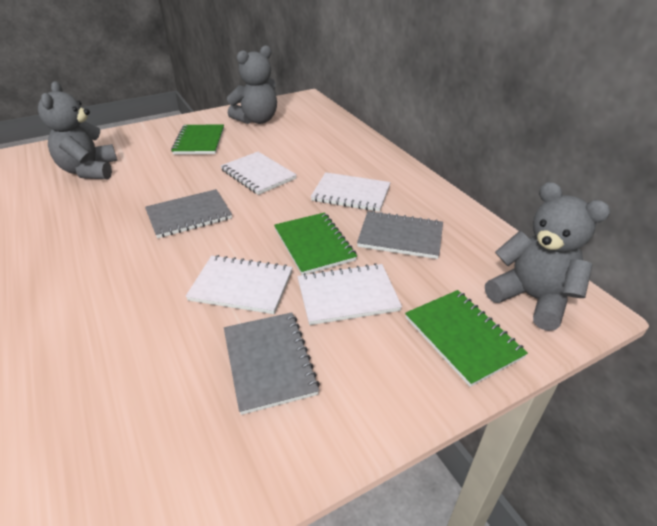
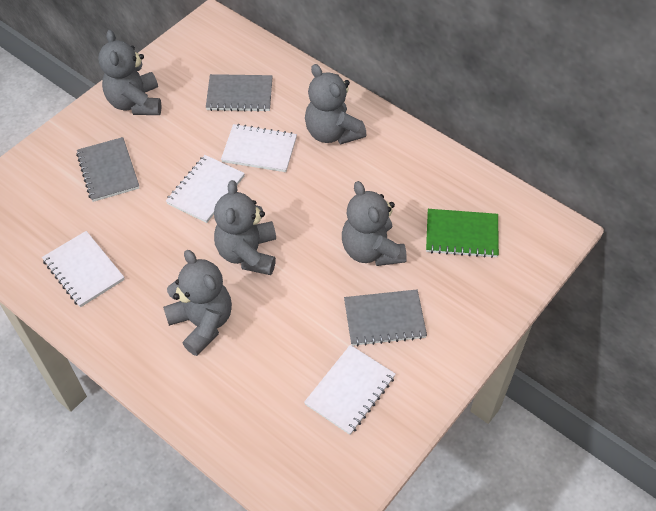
green notebook: 3 -> 1
grey teddy bear: 3 -> 5

